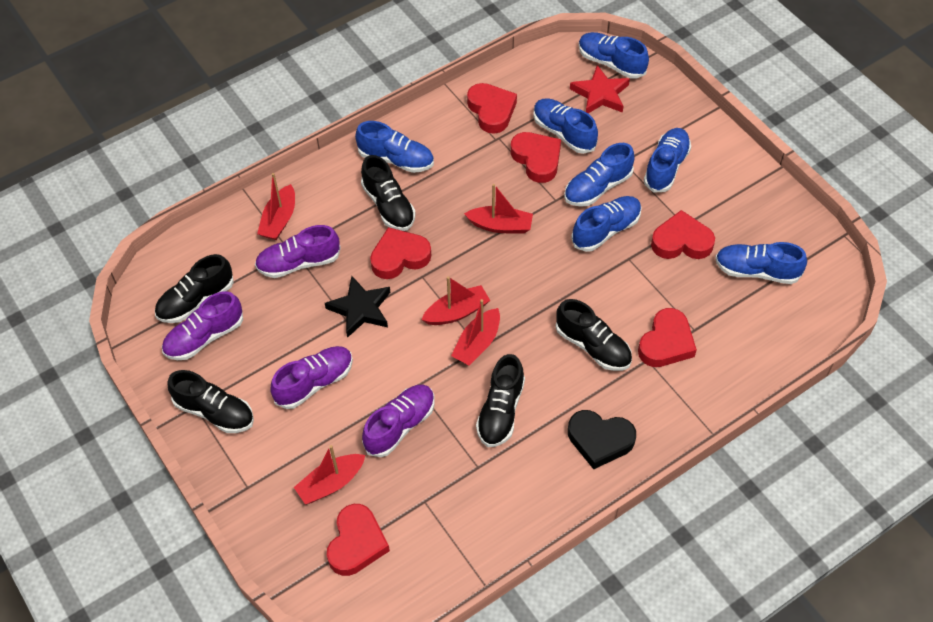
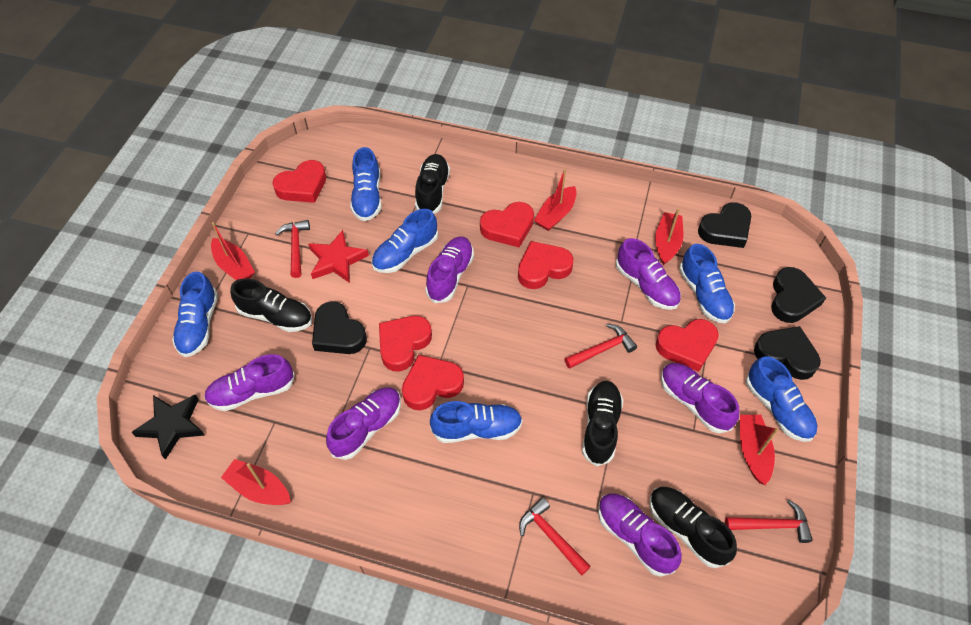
black heart: 1 -> 4
black shoe: 5 -> 4
blue shoe: 7 -> 6
purple shoe: 4 -> 6
red hammer: 0 -> 4

